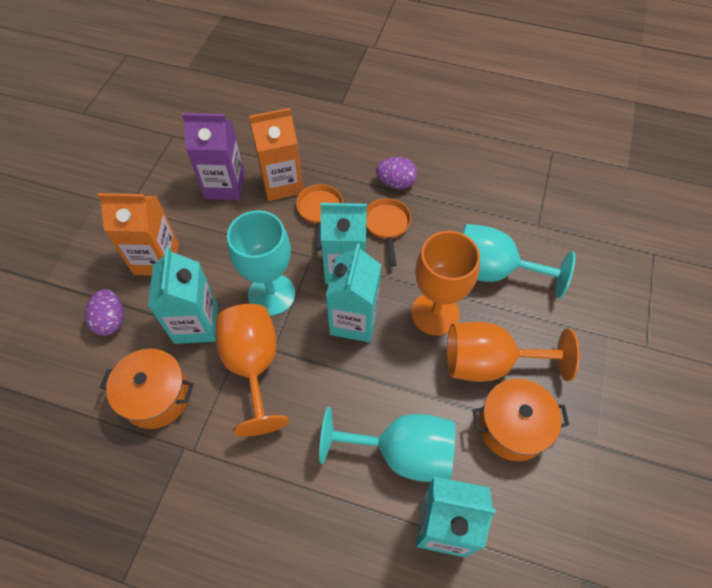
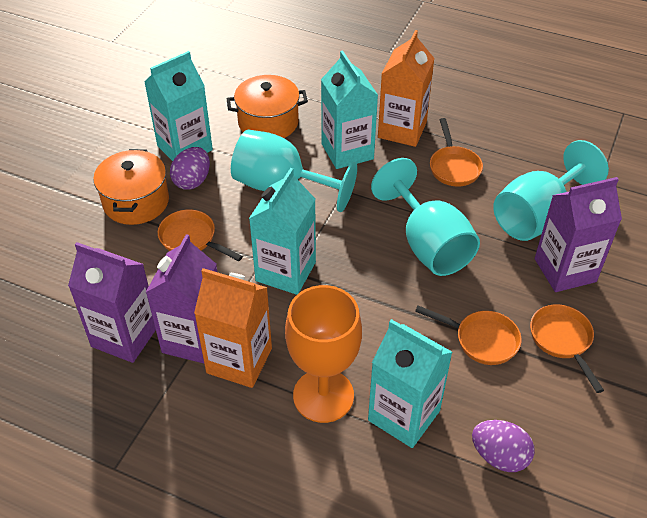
orange goblet: 3 -> 1
orange pan: 2 -> 4
purple carton: 1 -> 3

